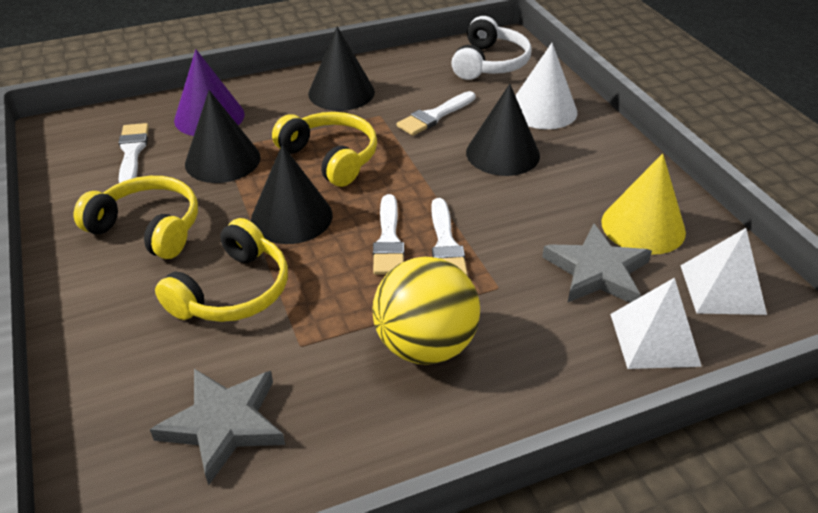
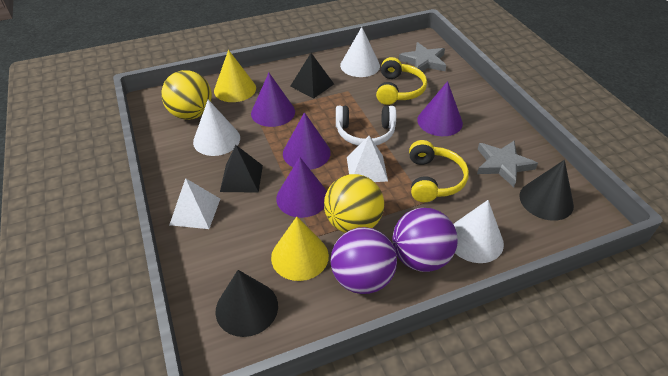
black cone: 4 -> 2
black pyramid: 0 -> 2
purple ball: 0 -> 2
purple cone: 1 -> 4
white brush: 4 -> 0
white cone: 1 -> 3
yellow ball: 1 -> 2
yellow cone: 1 -> 2
yellow headphones: 3 -> 2

